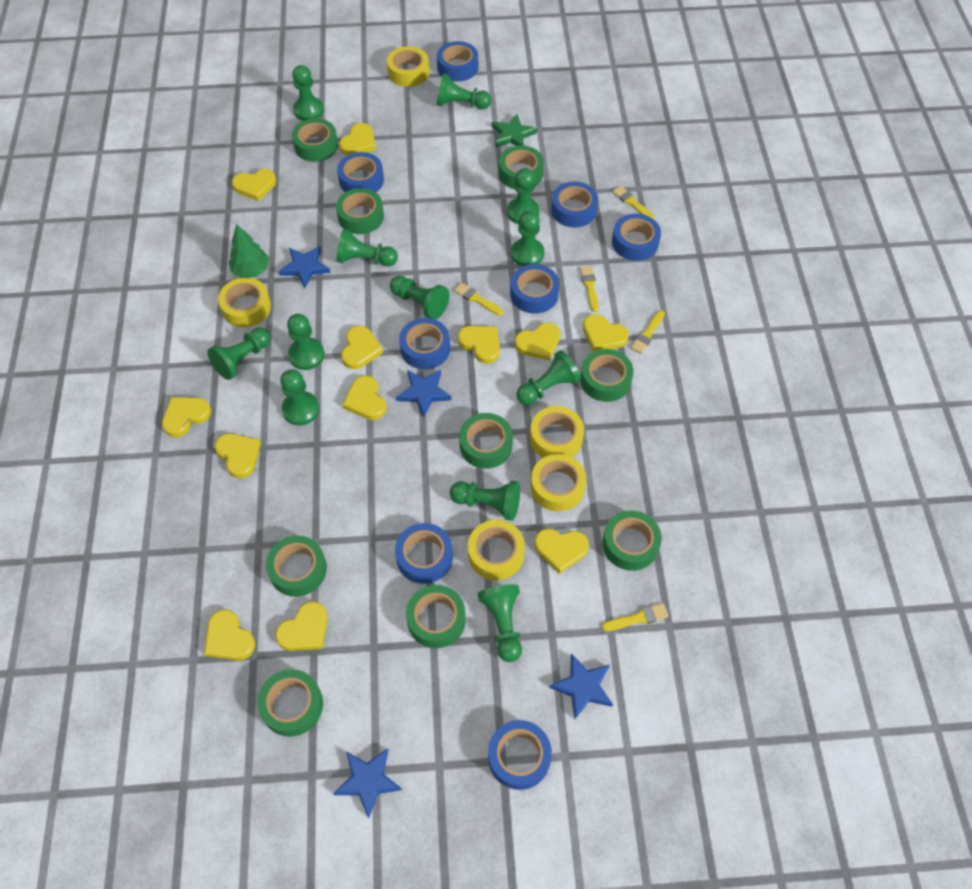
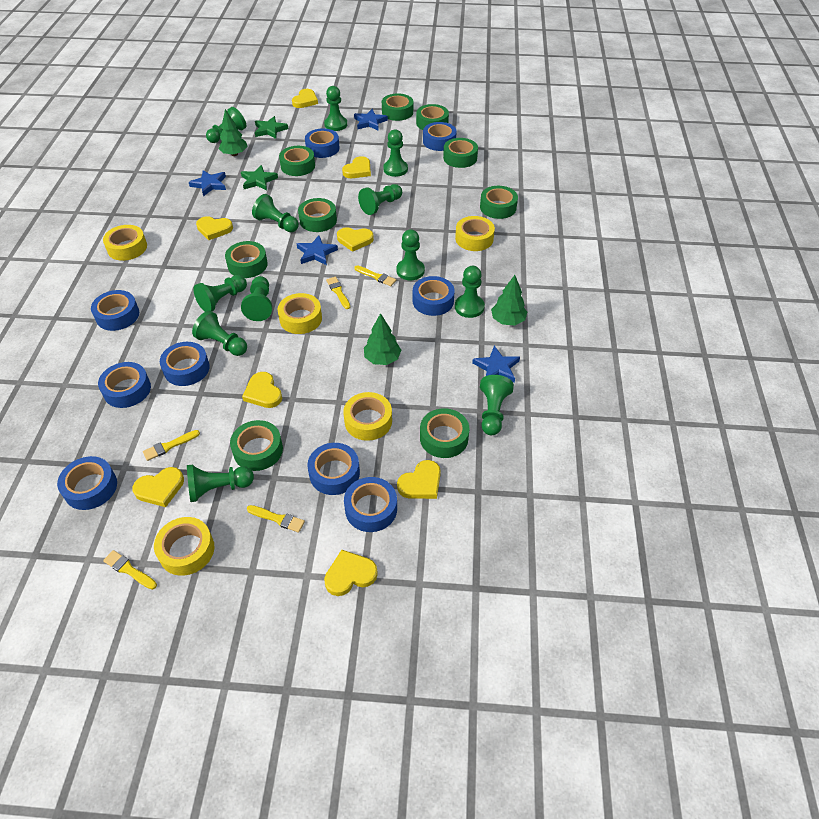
blue tape: 8 -> 9
green star: 1 -> 2
green tree: 1 -> 3
yellow heart: 12 -> 8

